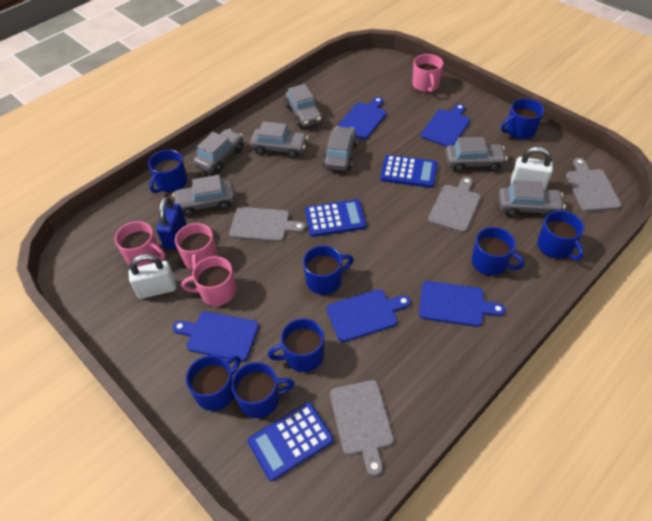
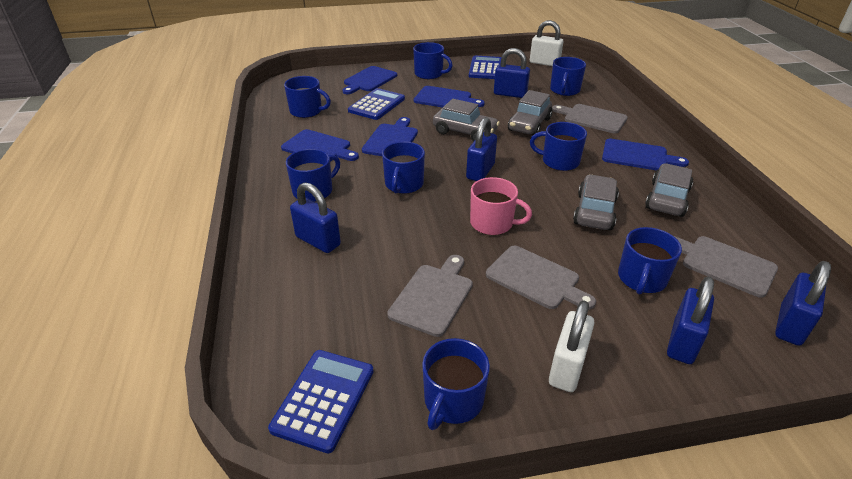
blue padlock: 1 -> 5
grey car: 7 -> 4
pink mug: 4 -> 1

